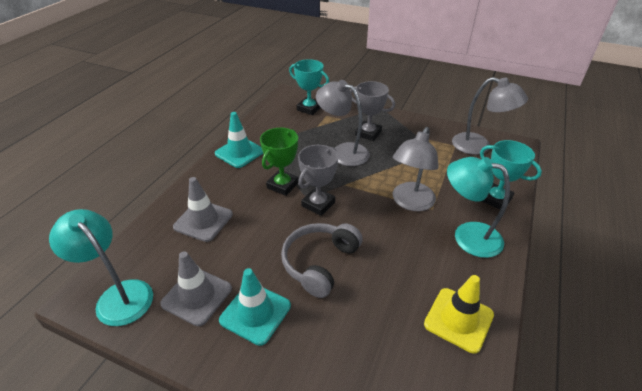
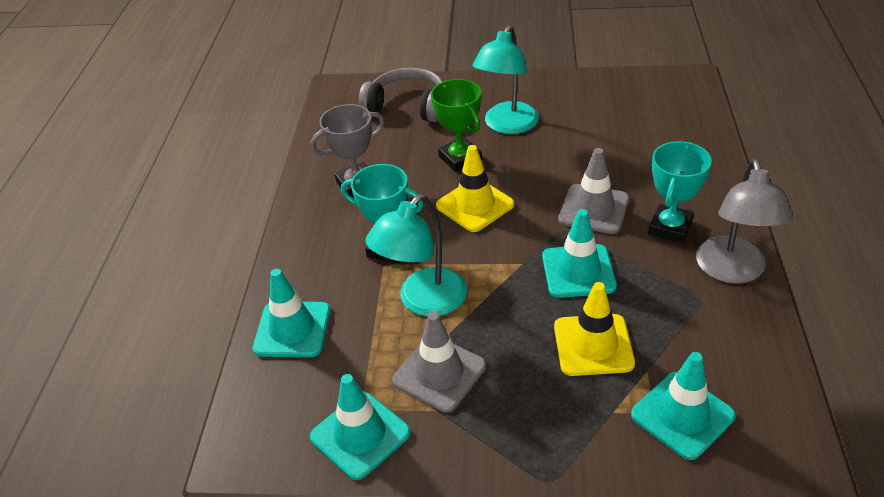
grey lamp: 3 -> 1
grey trophy: 2 -> 1
turquoise traffic cone: 2 -> 4
yellow traffic cone: 1 -> 2

